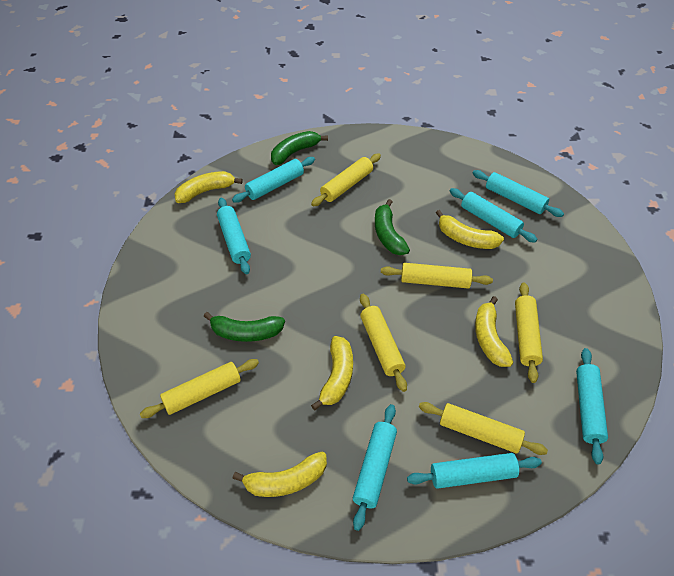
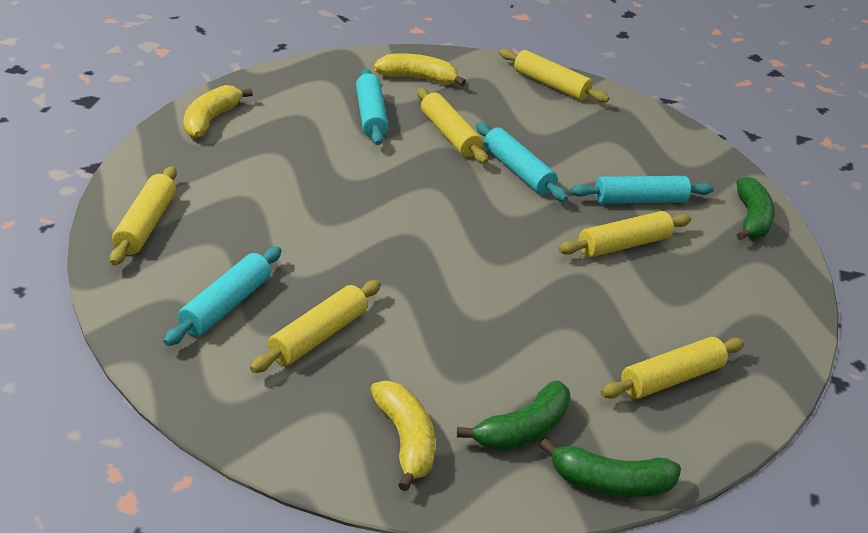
turquoise rolling pin: 7 -> 4
yellow banana: 5 -> 3

